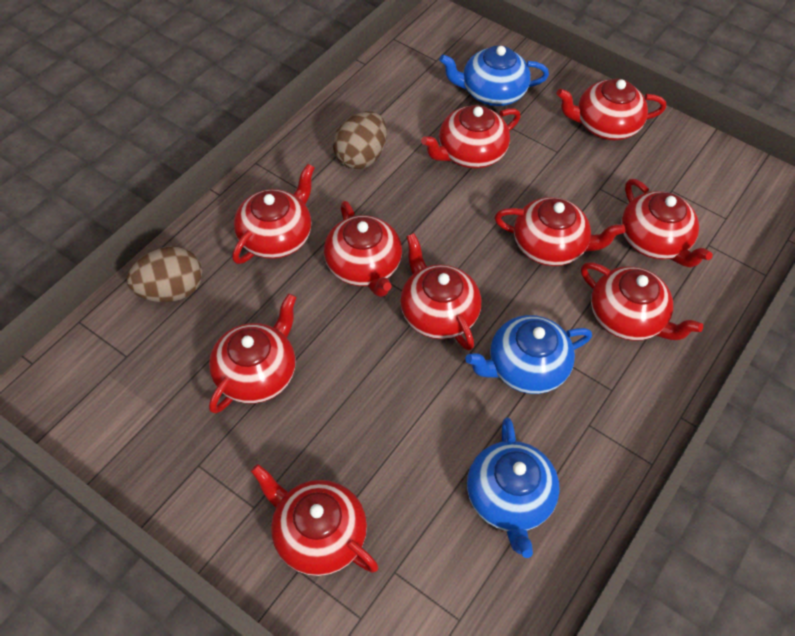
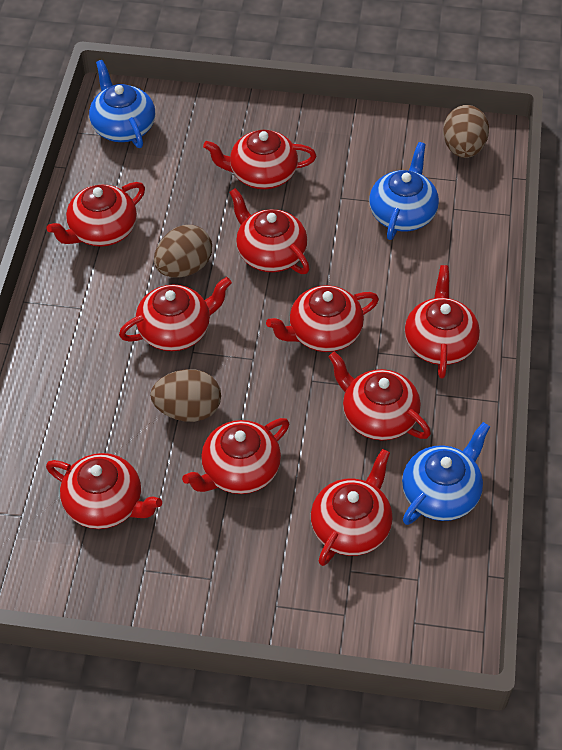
brown egg: 2 -> 3

